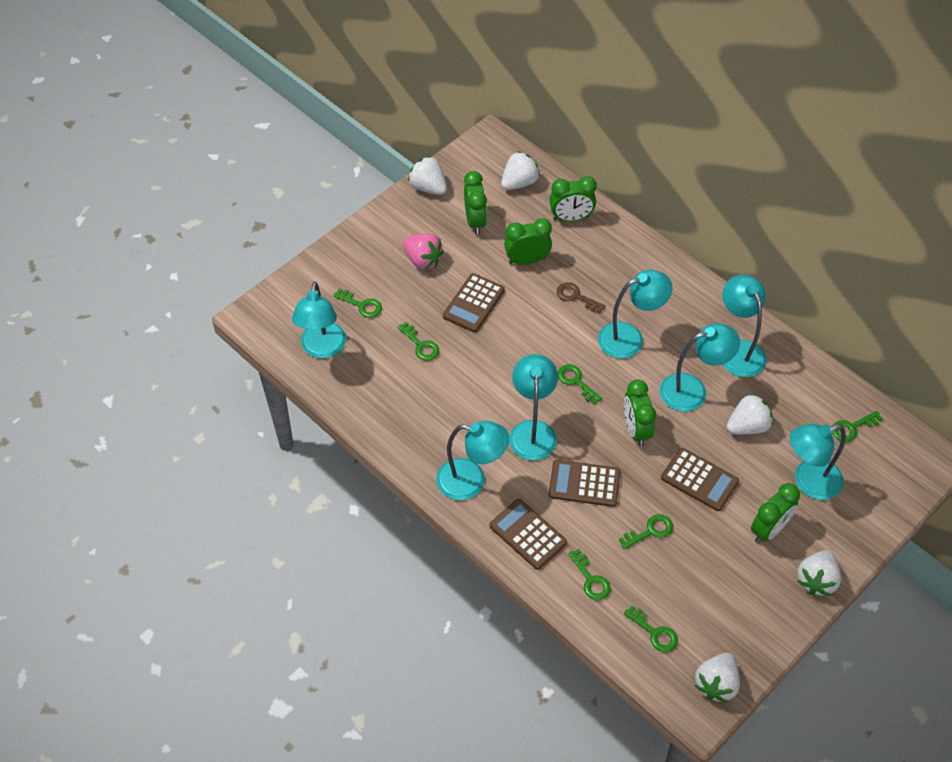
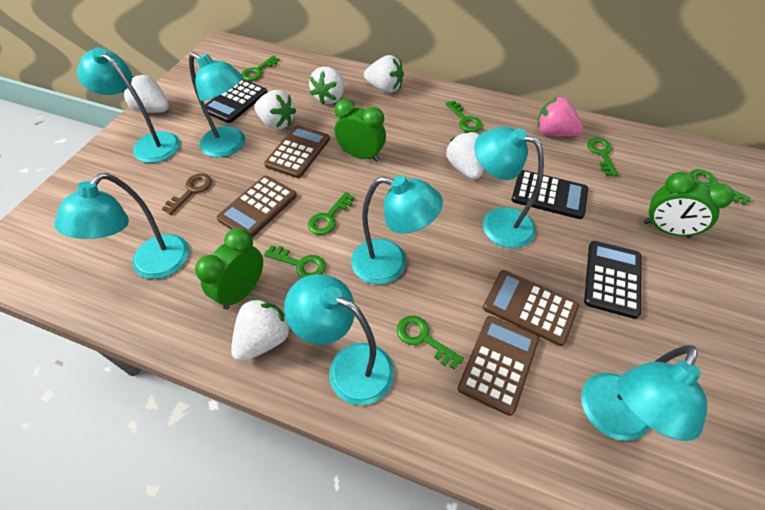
black calculator: 0 -> 3
green clock: 5 -> 3
white strawberry: 5 -> 6

